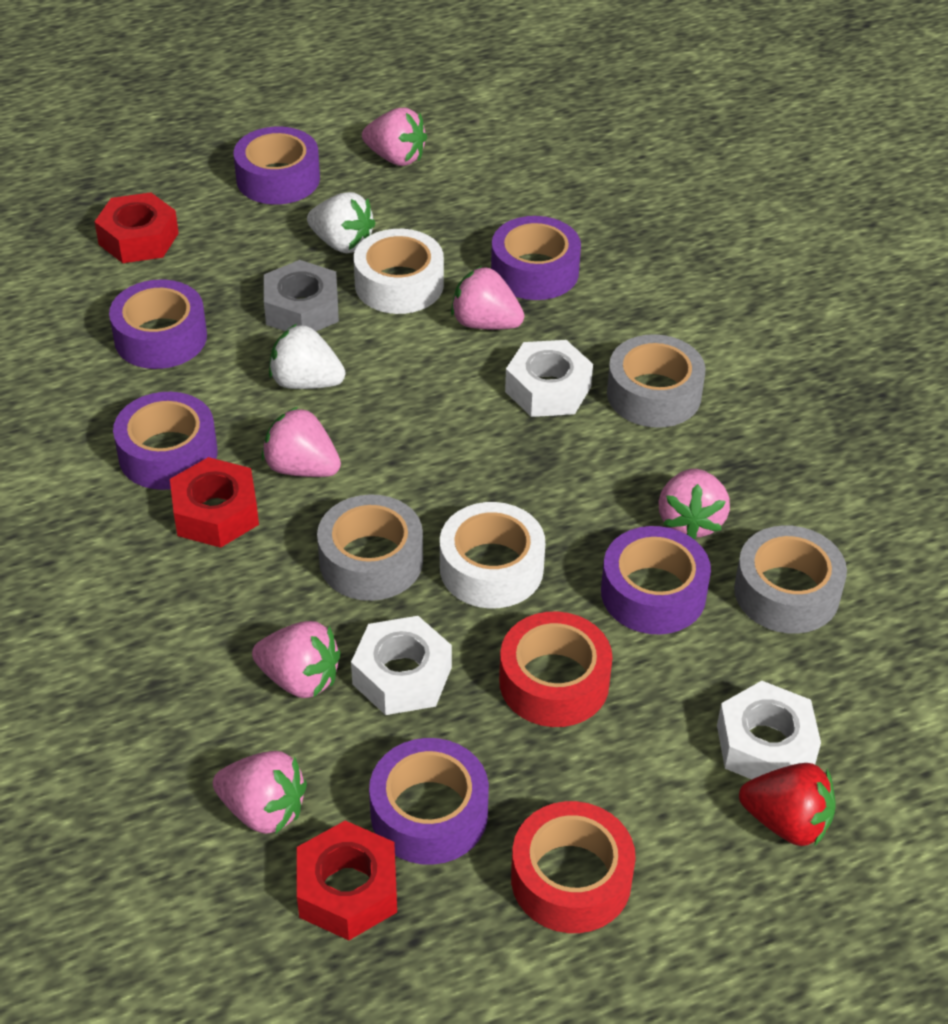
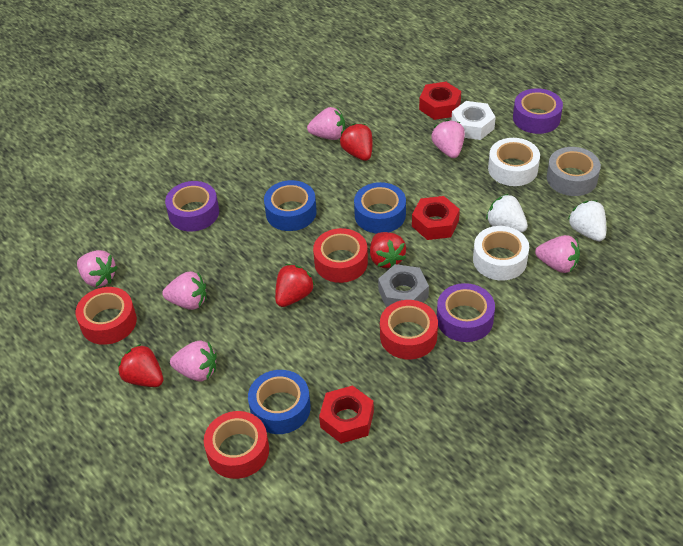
blue tape: 0 -> 3
grey tape: 3 -> 1
purple tape: 6 -> 3
red strawberry: 1 -> 4
red tape: 2 -> 4
white nut: 3 -> 1

